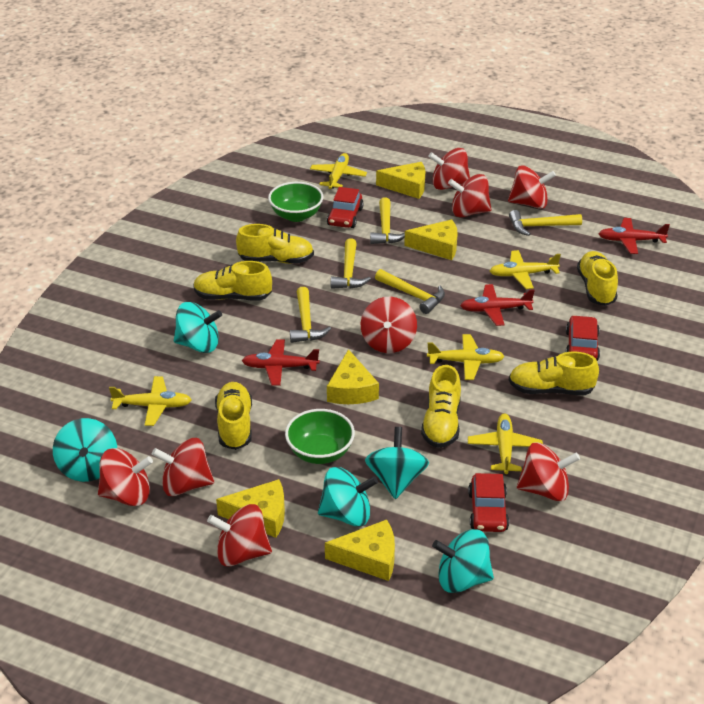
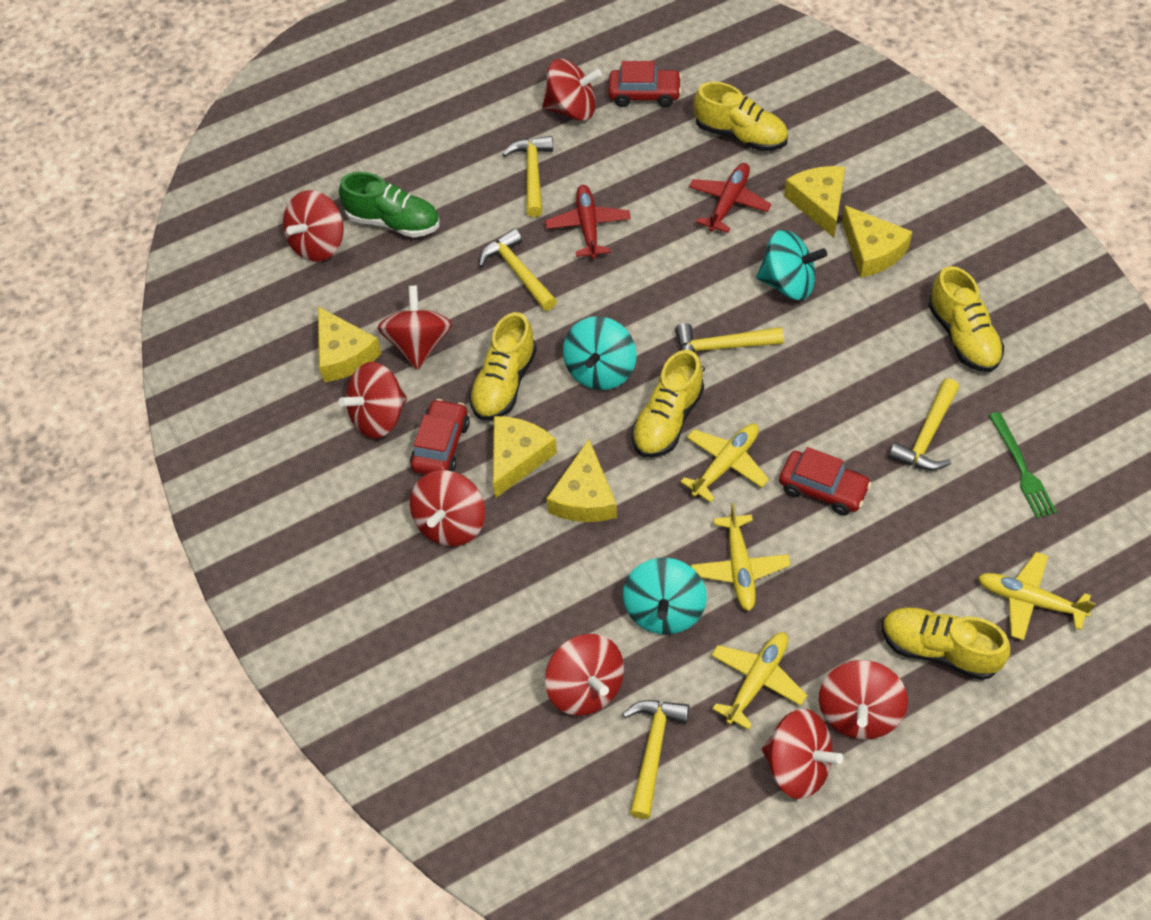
green bowl: 2 -> 0
green fork: 0 -> 1
green shoe: 0 -> 1
red plane: 3 -> 2
turquoise spinning top: 5 -> 3
yellow plane: 5 -> 4
yellow shoe: 6 -> 5

